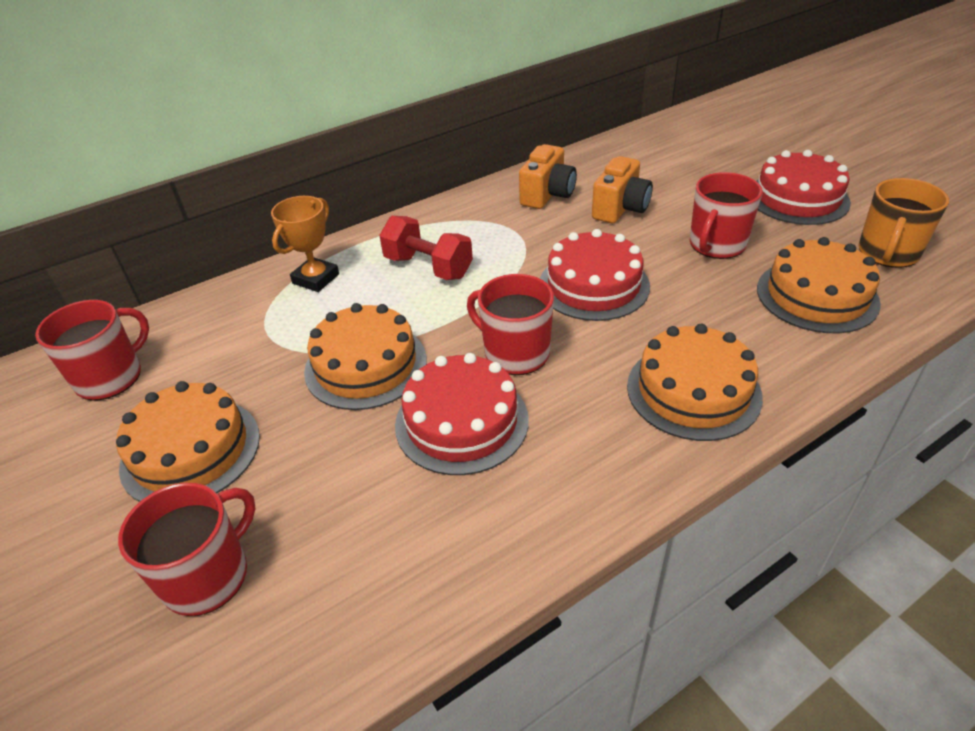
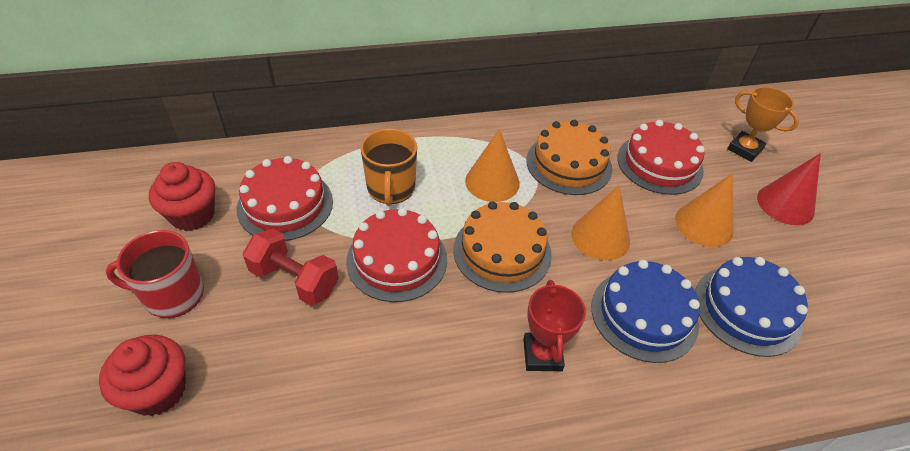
blue cake: 0 -> 2
orange cake: 4 -> 2
orange camera: 2 -> 0
orange cone: 0 -> 3
red cone: 0 -> 1
red cupcake: 0 -> 2
red mug: 4 -> 1
red trophy: 0 -> 1

